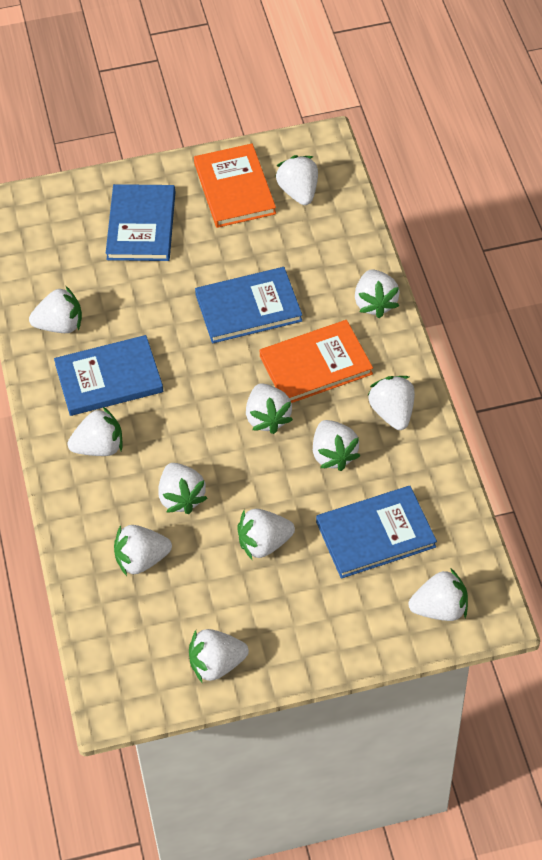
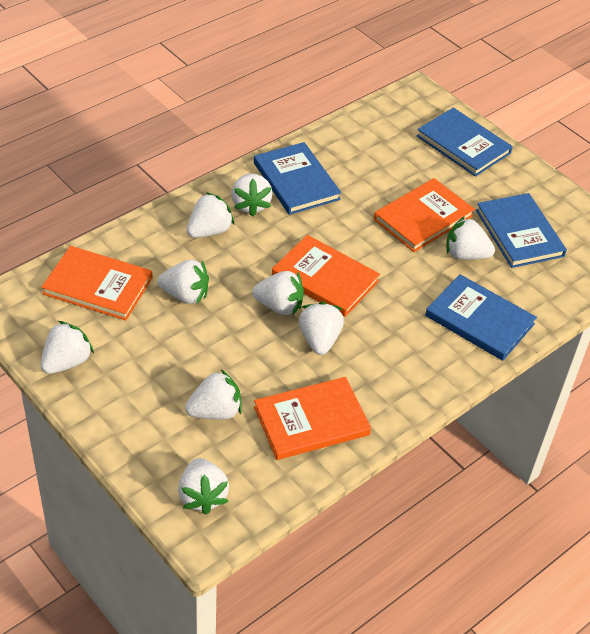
orange book: 2 -> 4
white strawberry: 12 -> 9

